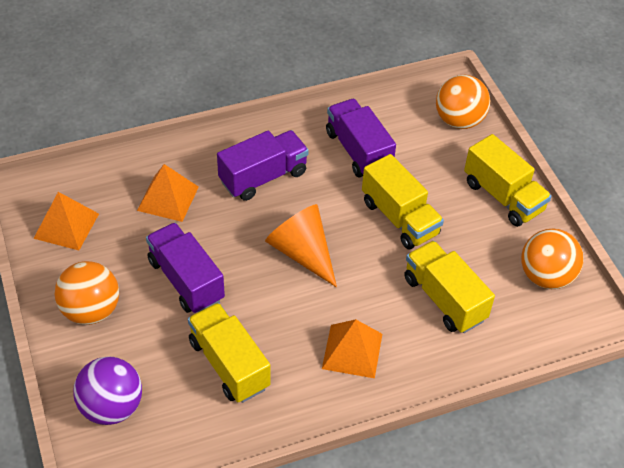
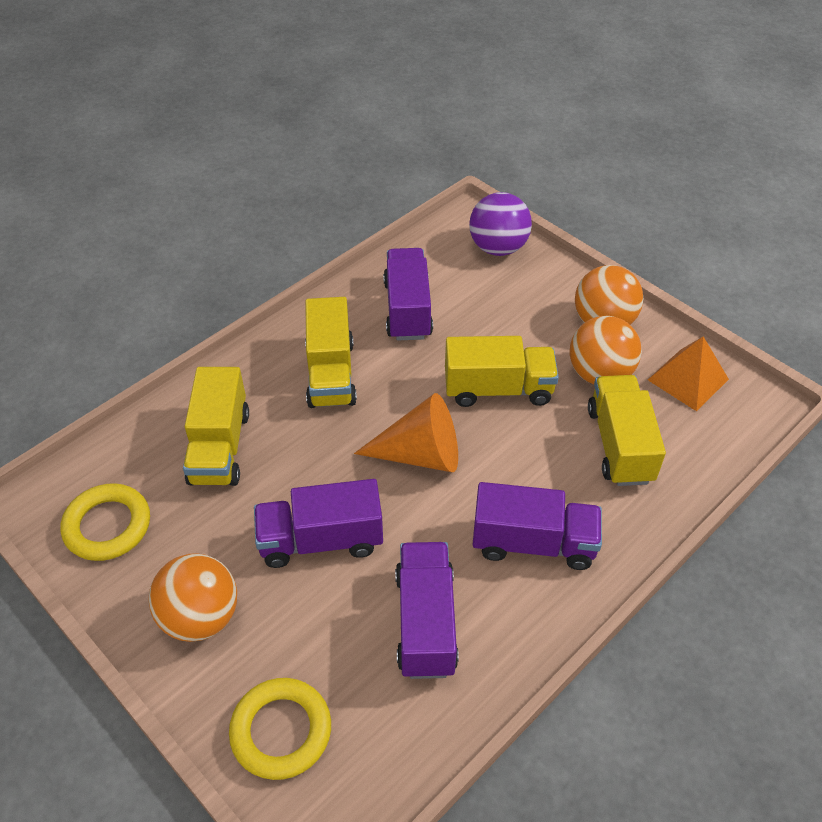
orange pyramid: 3 -> 1
purple truck: 3 -> 4
yellow ring: 0 -> 2

